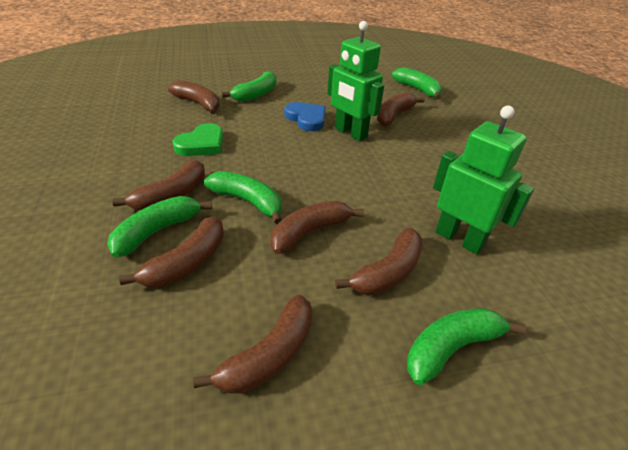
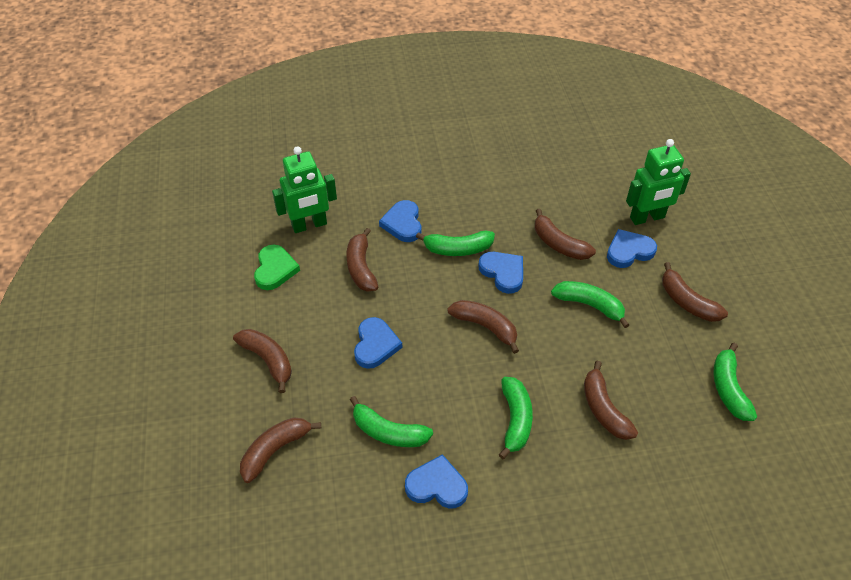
blue heart: 1 -> 5

